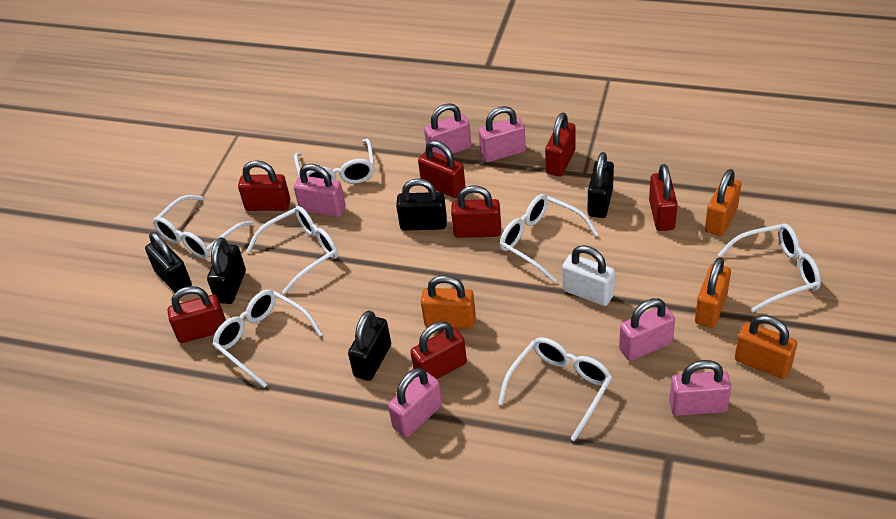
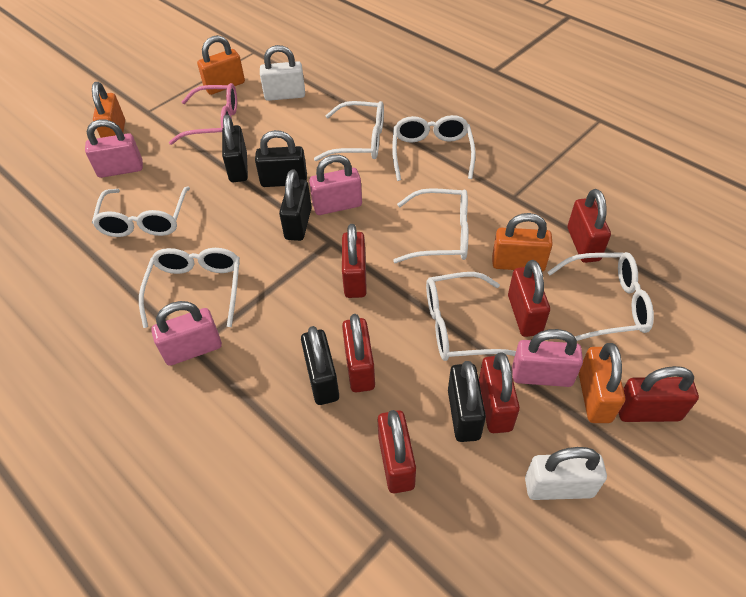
pink glasses: 0 -> 1
pink padlock: 6 -> 4
white padlock: 1 -> 2

